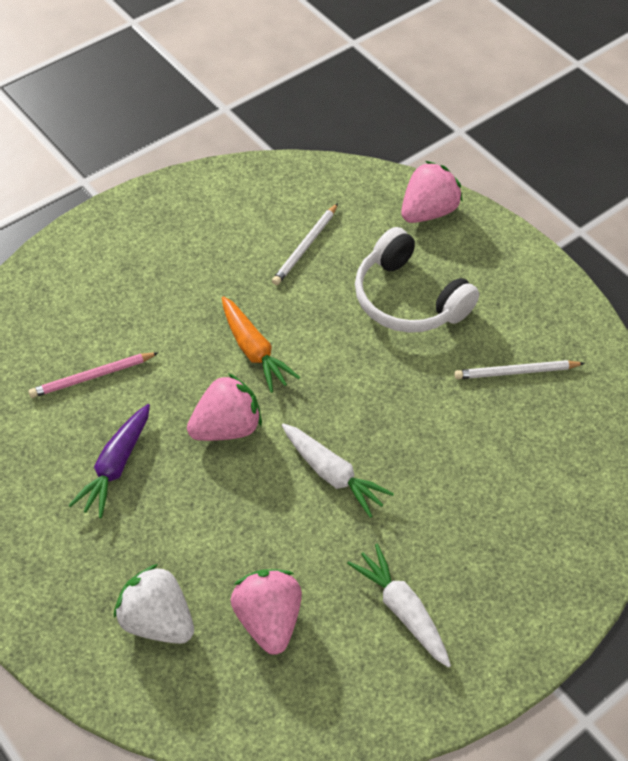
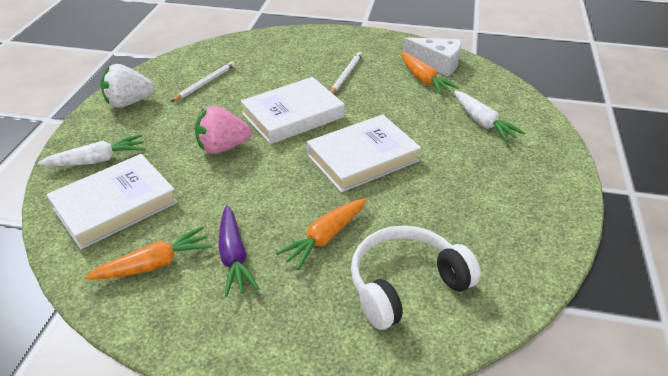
orange carrot: 1 -> 3
pink pencil: 1 -> 0
pink strawberry: 3 -> 1
white book: 0 -> 3
white cheese: 0 -> 1

